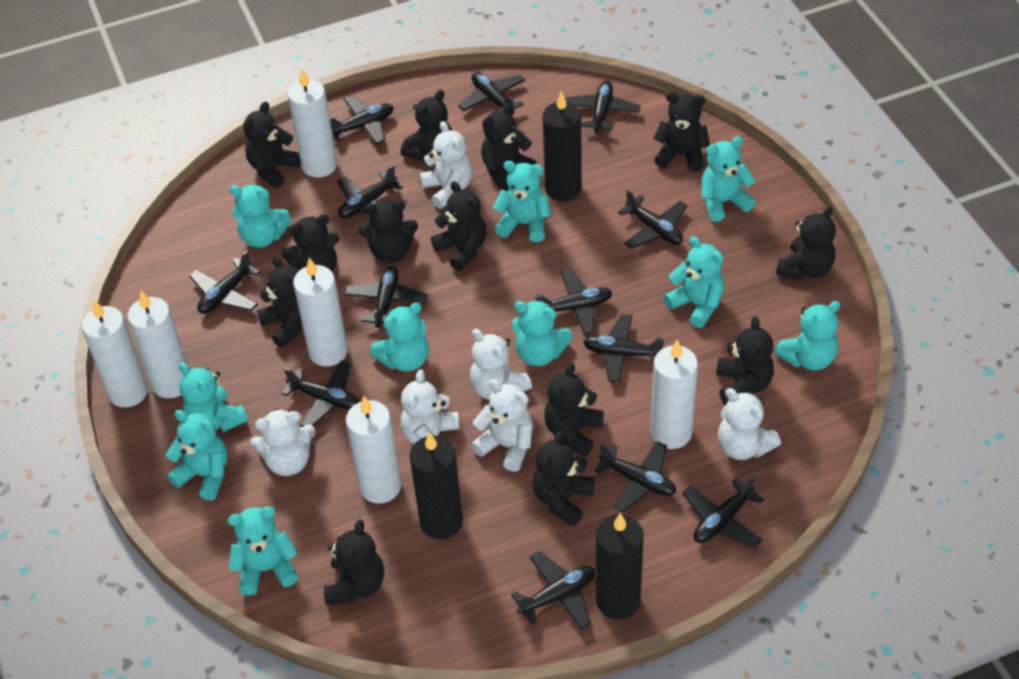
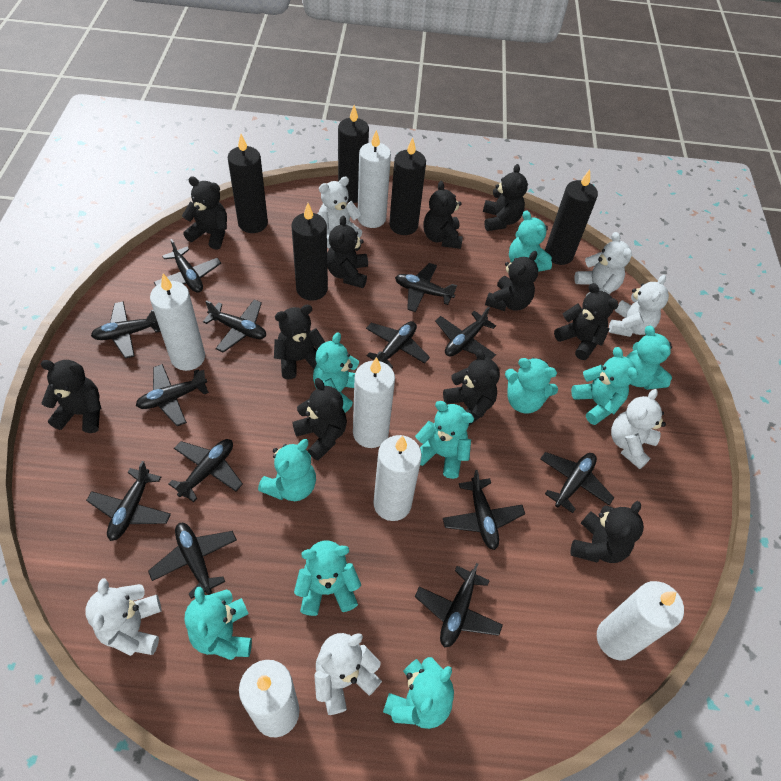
black candle: 3 -> 5
black teddy bear: 13 -> 11

